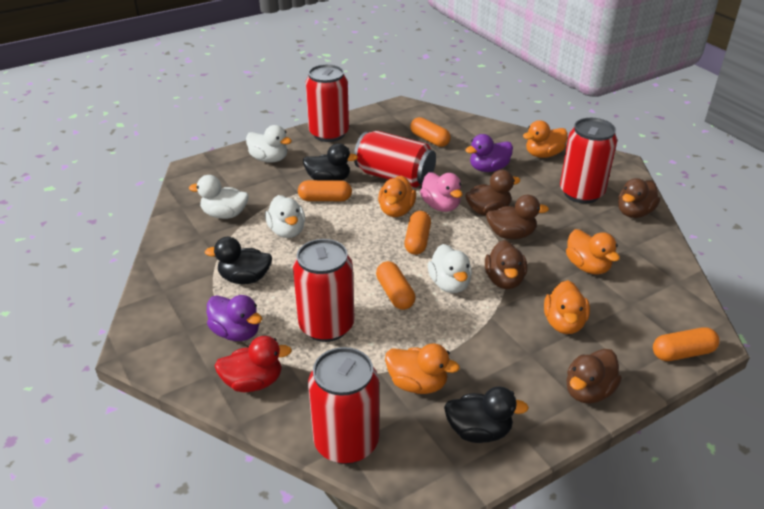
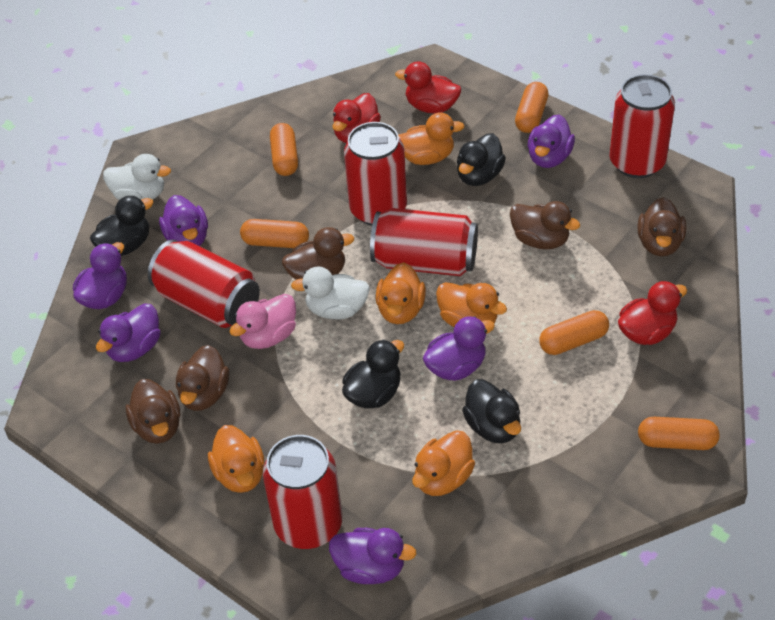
black duck: 3 -> 4
purple duck: 2 -> 6
red duck: 1 -> 3
white duck: 4 -> 2

